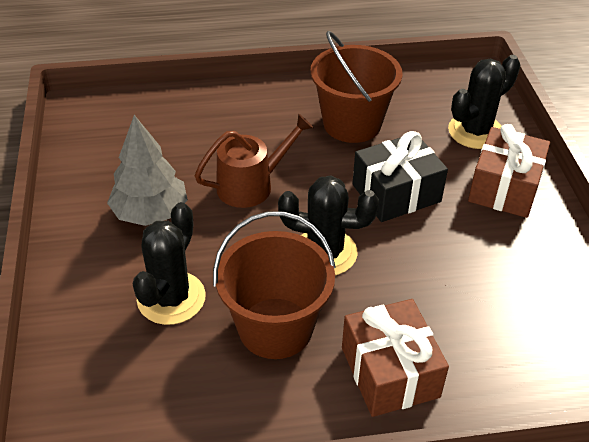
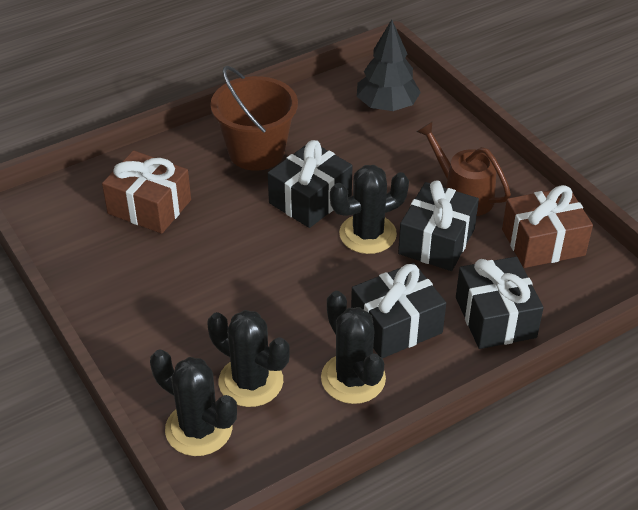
black cactus: 3 -> 4
black gift: 1 -> 4
black tree: 0 -> 1
brown bucket: 2 -> 1
grey tree: 1 -> 0

